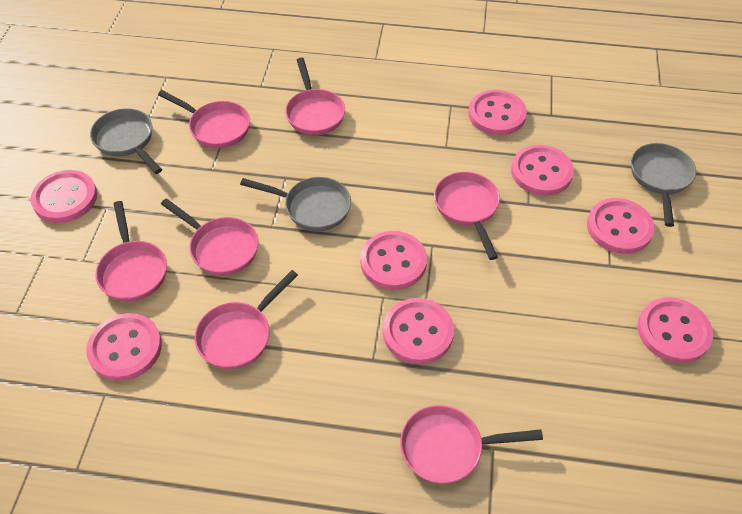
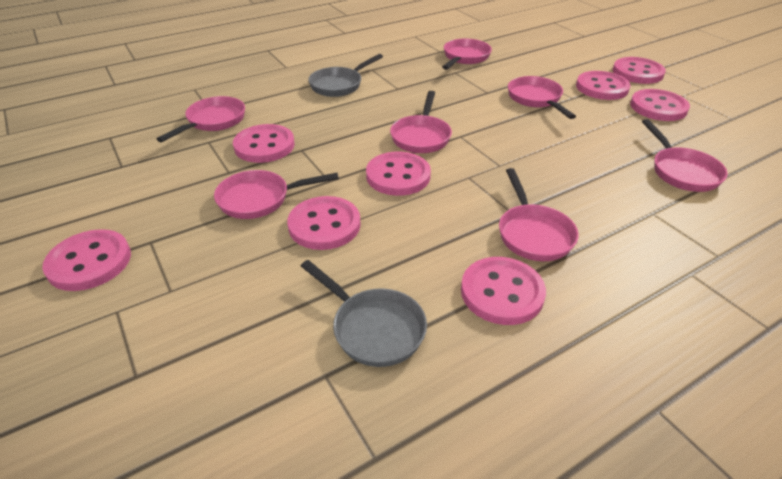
grey pan: 3 -> 2

